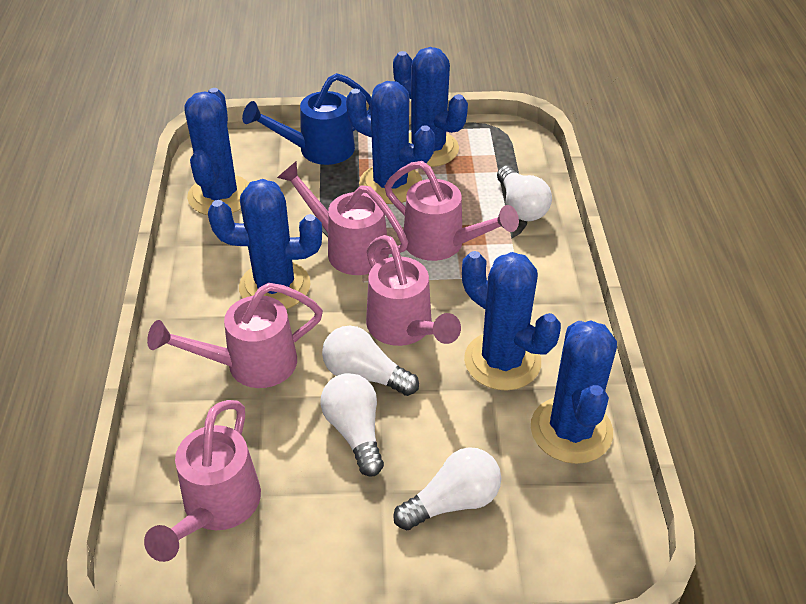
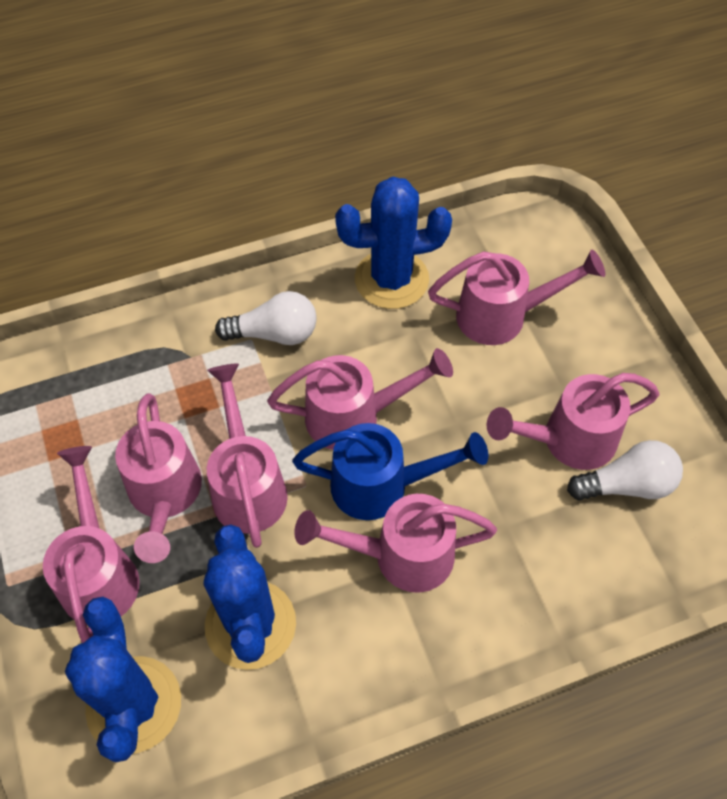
blue cactus: 6 -> 3
pink watering can: 5 -> 7
white light bulb: 4 -> 2

